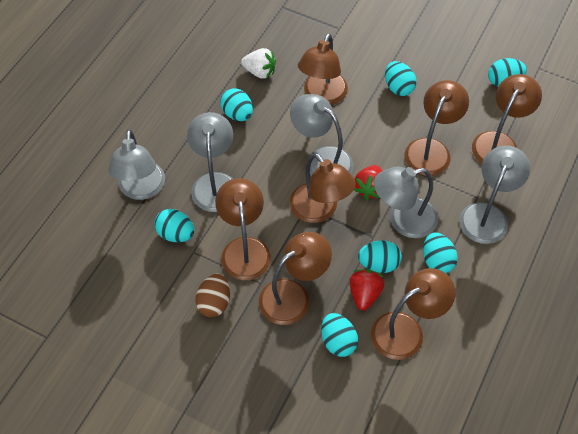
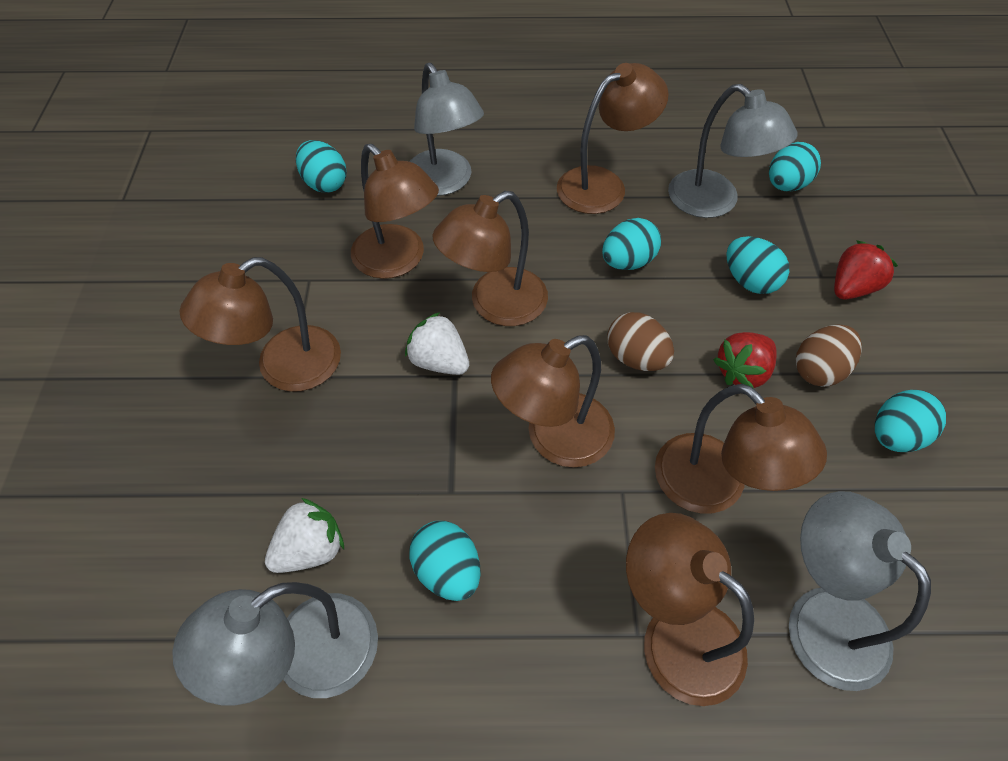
brown egg: 1 -> 2
grey lamp: 5 -> 4
turquoise egg: 7 -> 6
white strawberry: 1 -> 2

